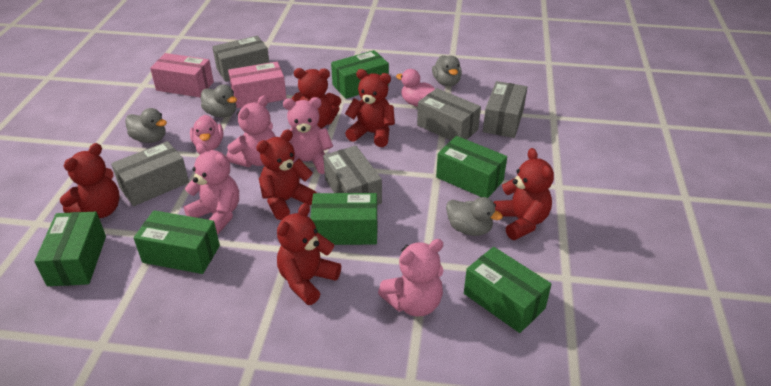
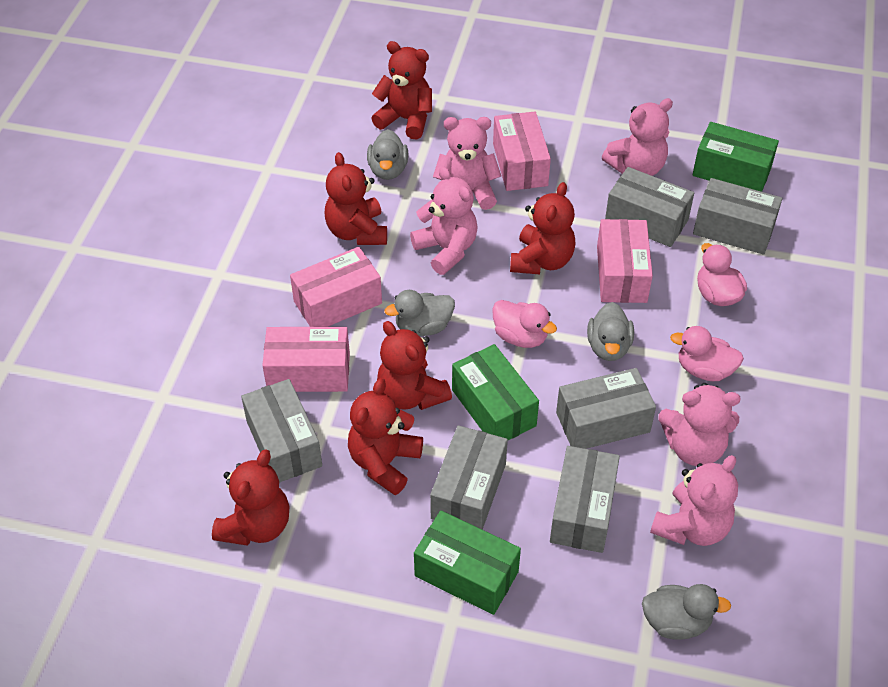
green box: 6 -> 3
grey box: 5 -> 6
pink box: 2 -> 4
pink duck: 2 -> 3
pink teddy bear: 4 -> 5

